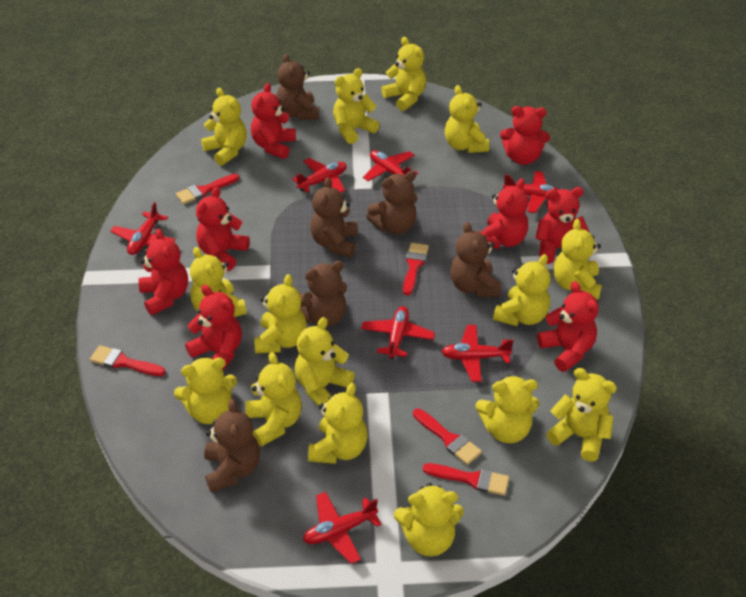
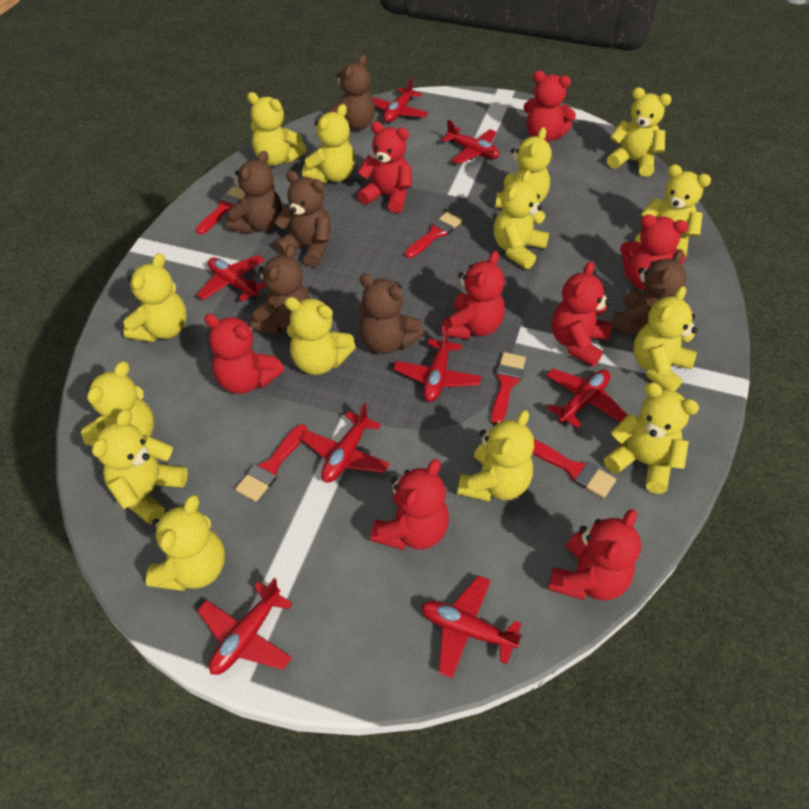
red plane: 7 -> 8
yellow teddy bear: 15 -> 14

